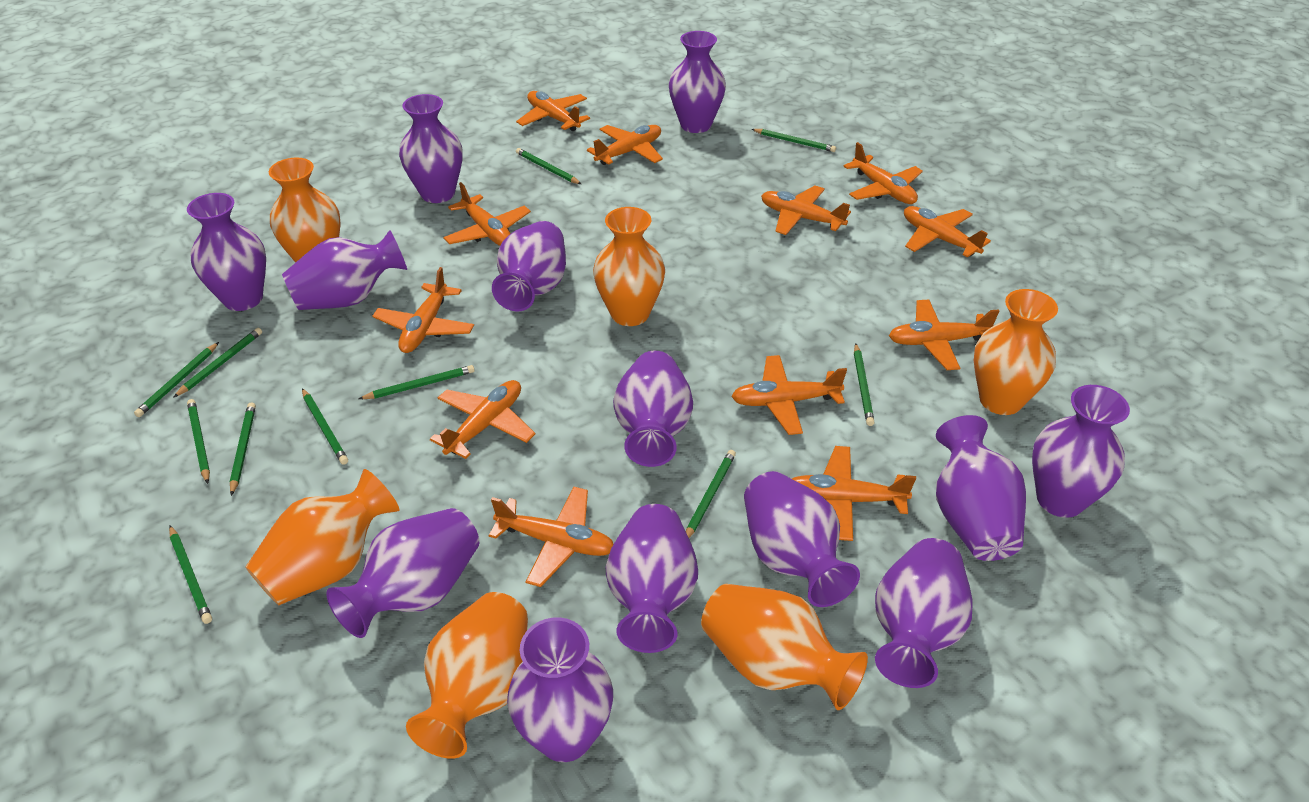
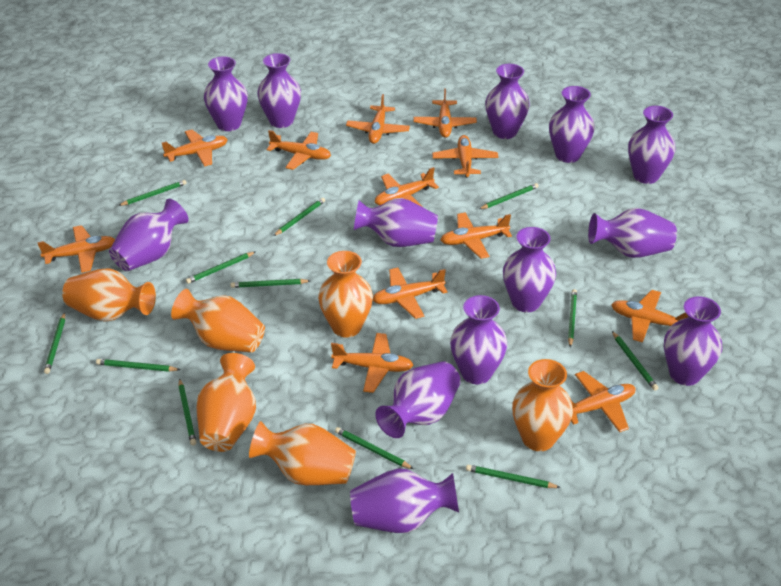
green pencil: 11 -> 12

